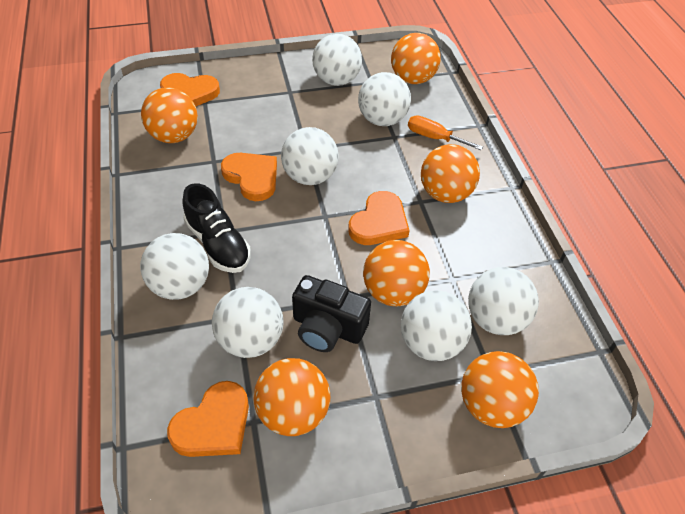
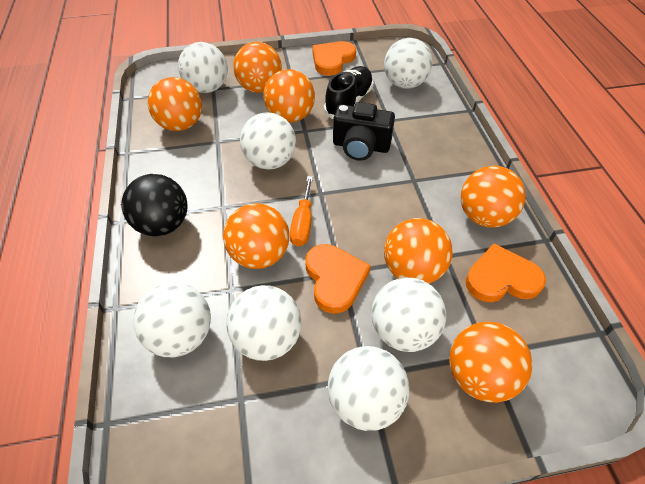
black ball: 0 -> 1
orange ball: 6 -> 7
orange heart: 4 -> 3

